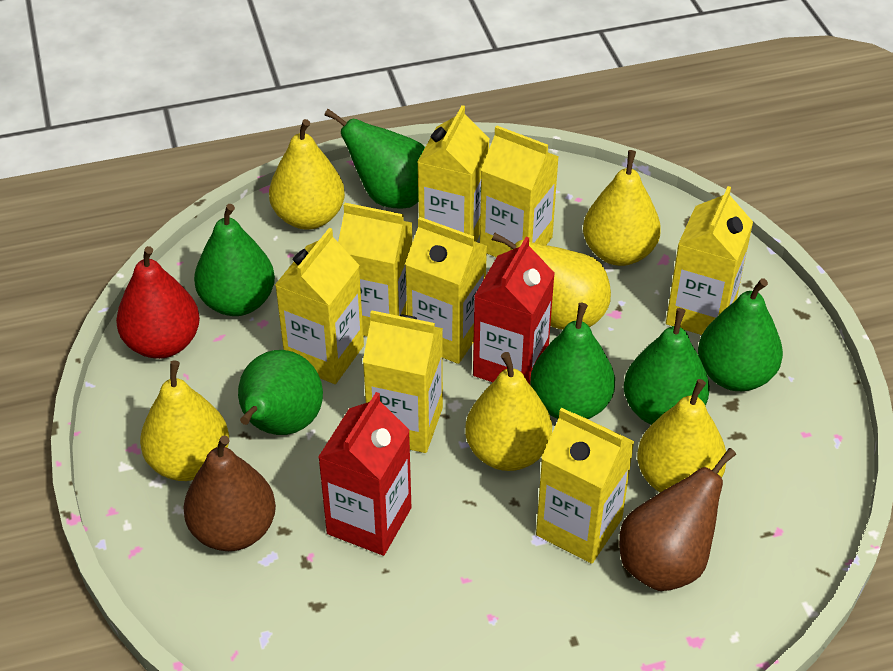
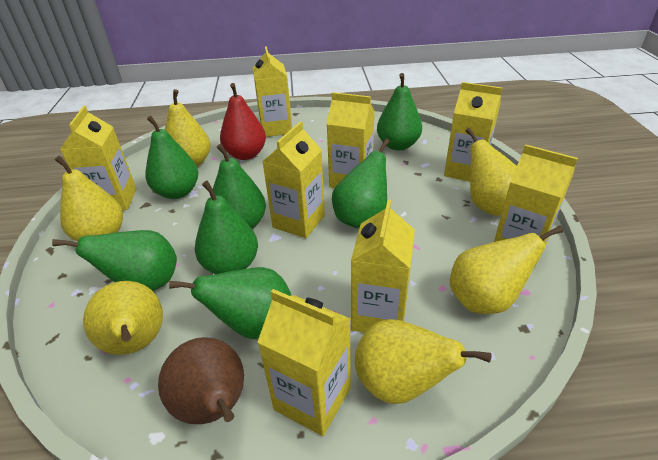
brown pear: 2 -> 1
green pear: 6 -> 7
red carton: 2 -> 0

